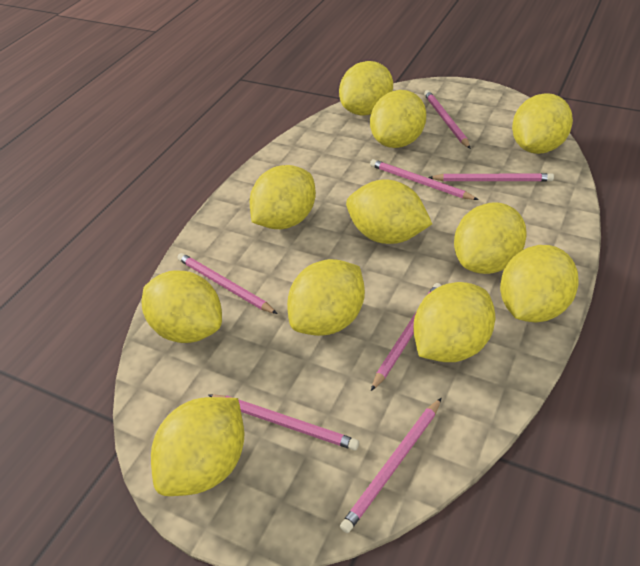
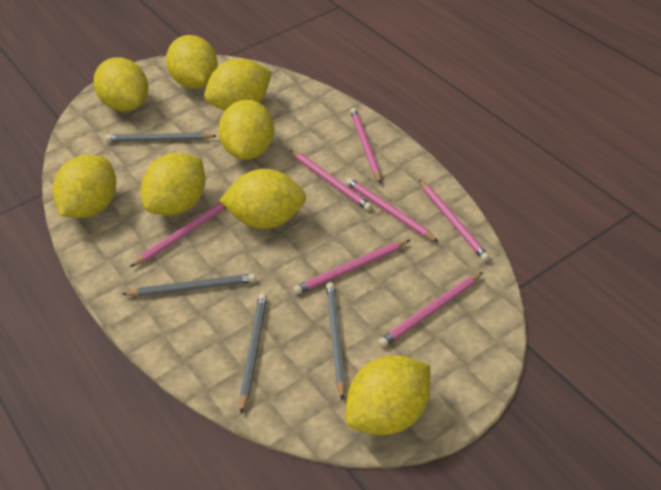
grey pencil: 0 -> 4
yellow lemon: 11 -> 8

